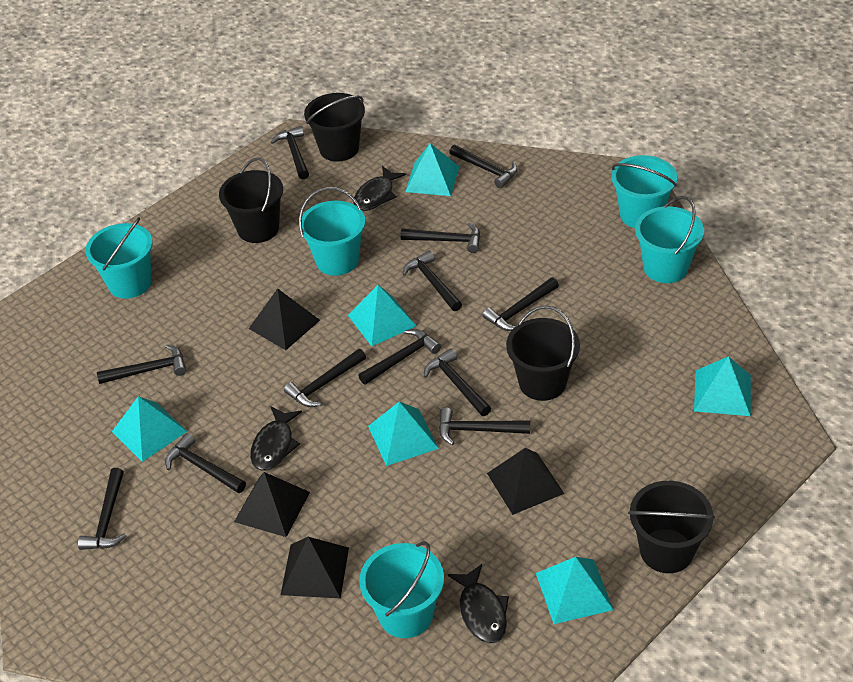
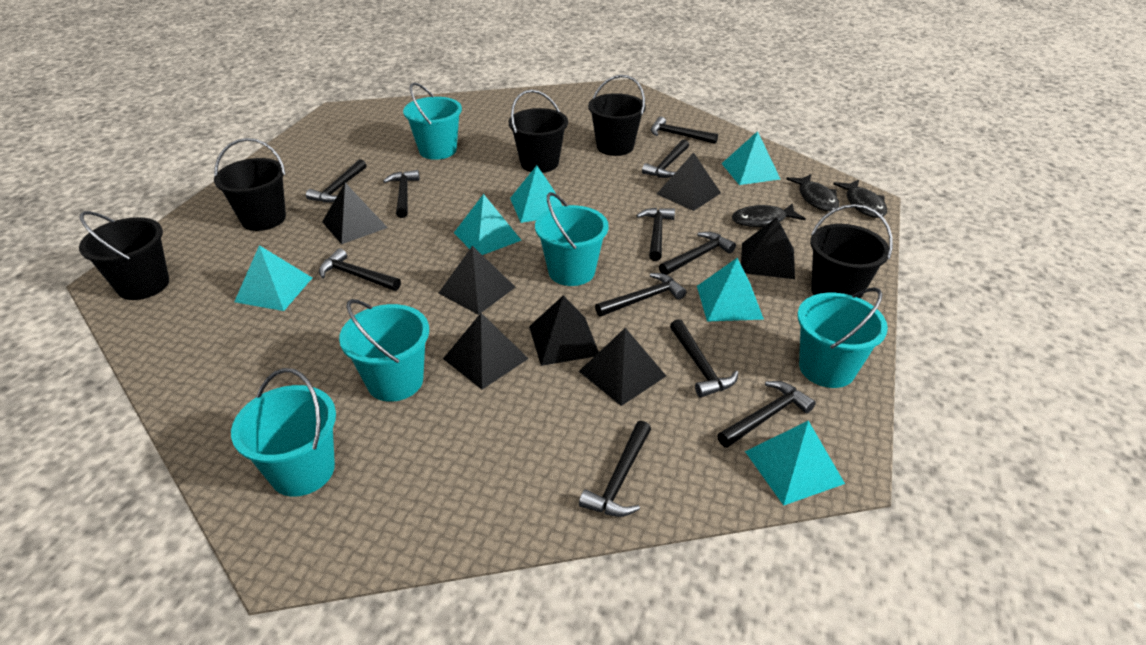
black bucket: 4 -> 5
black hammer: 12 -> 11
black pyramid: 4 -> 7

